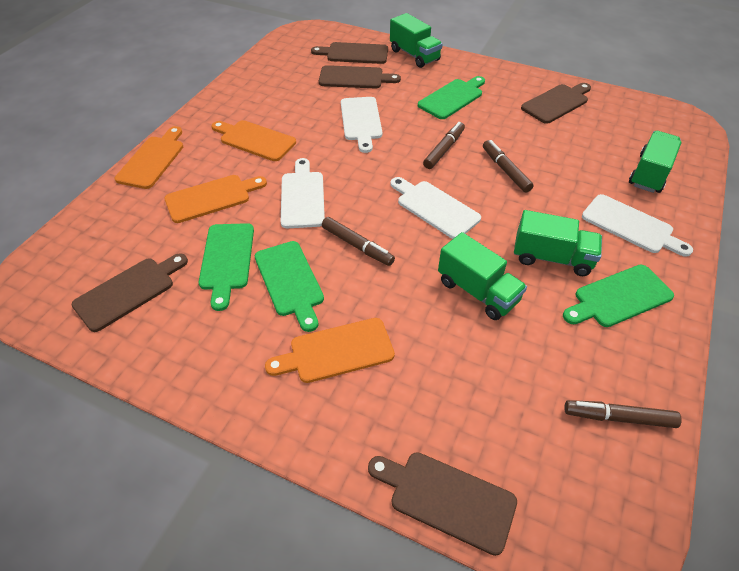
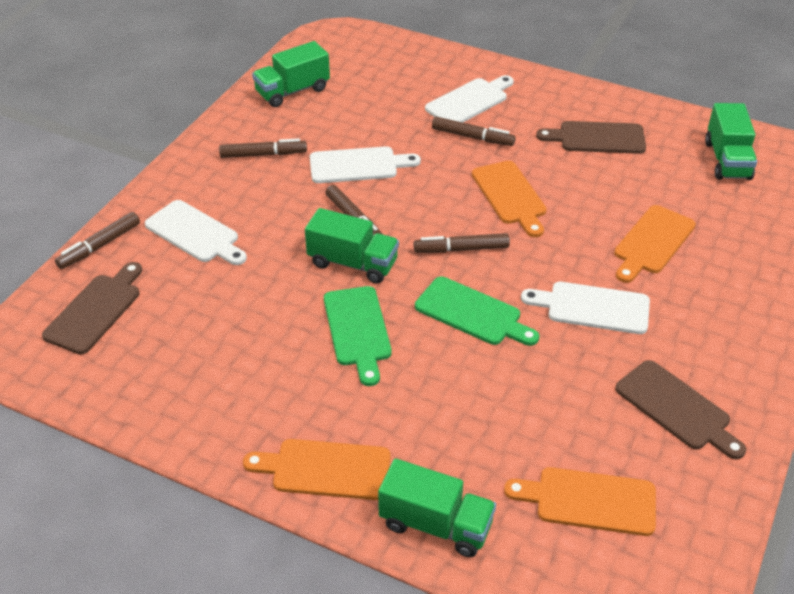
brown cutting board: 5 -> 3
brown marker: 4 -> 5
green cutting board: 4 -> 2

